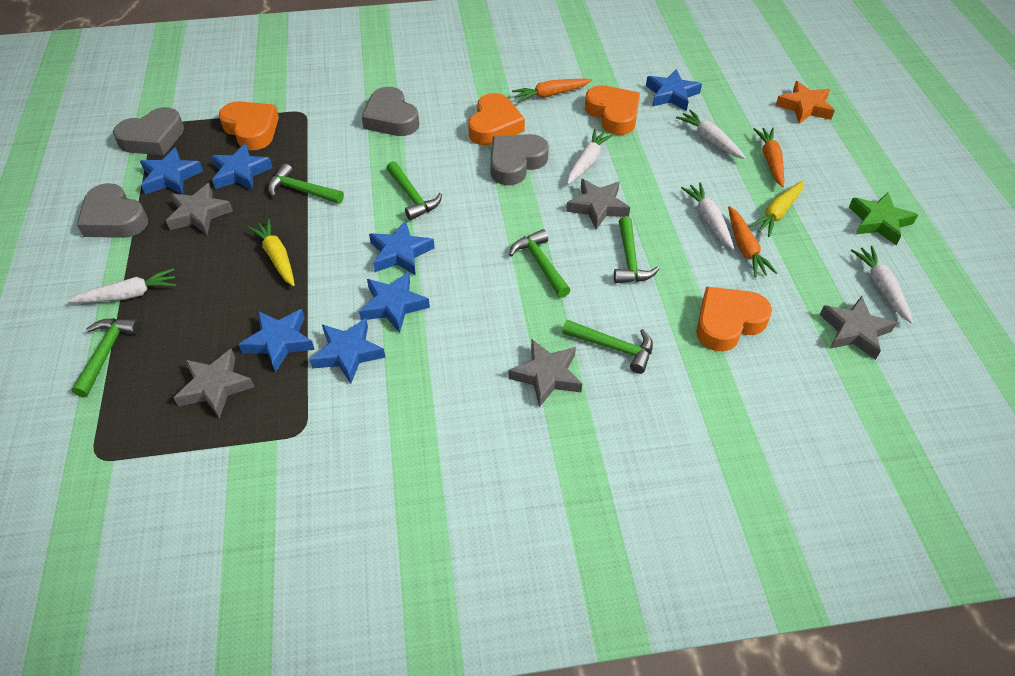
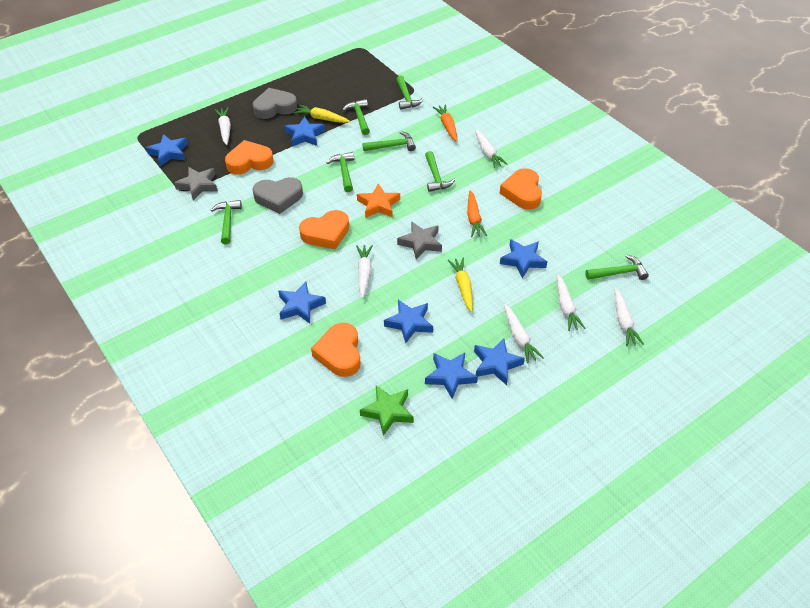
green hammer: 6 -> 7
grey heart: 4 -> 2
grey star: 5 -> 2
orange carrot: 3 -> 2
white carrot: 5 -> 6

